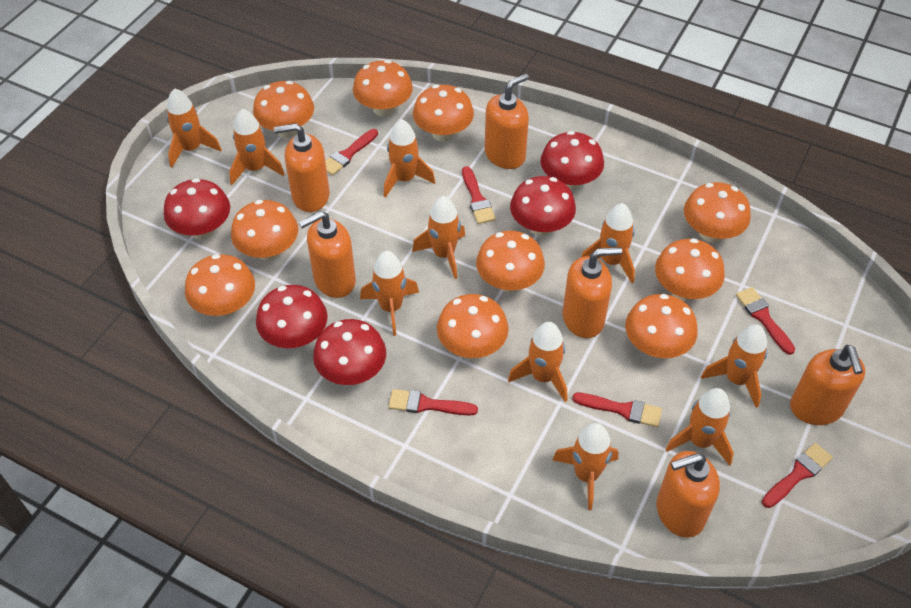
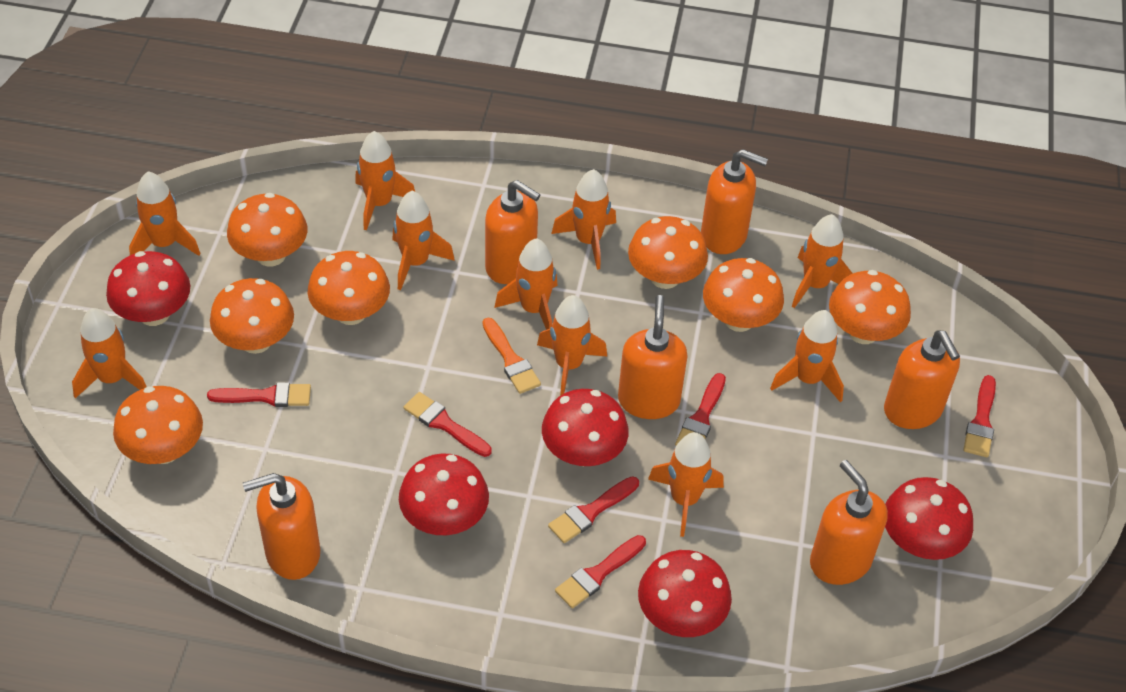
orange brush: 0 -> 1
orange mushroom: 10 -> 7

